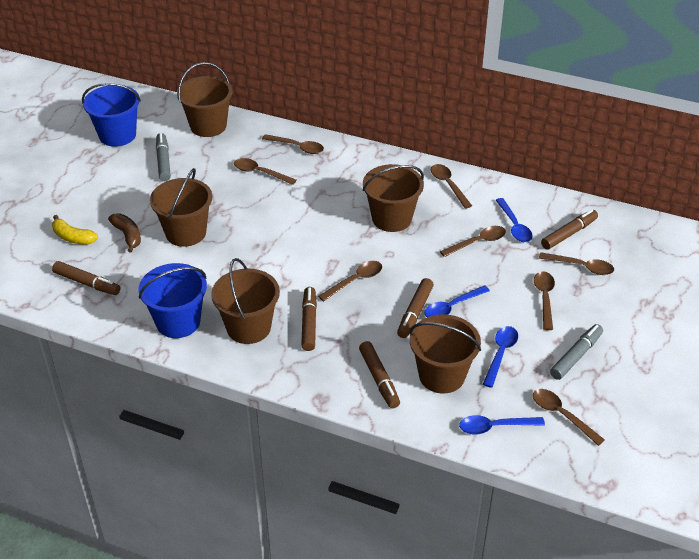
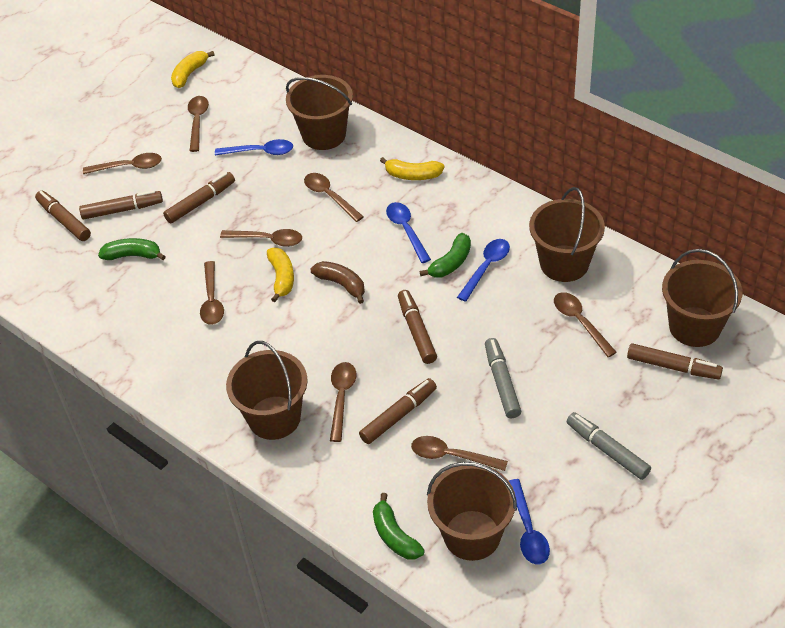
blue bucket: 2 -> 0
brown marker: 5 -> 6
green banana: 0 -> 3
yellow banana: 1 -> 3

